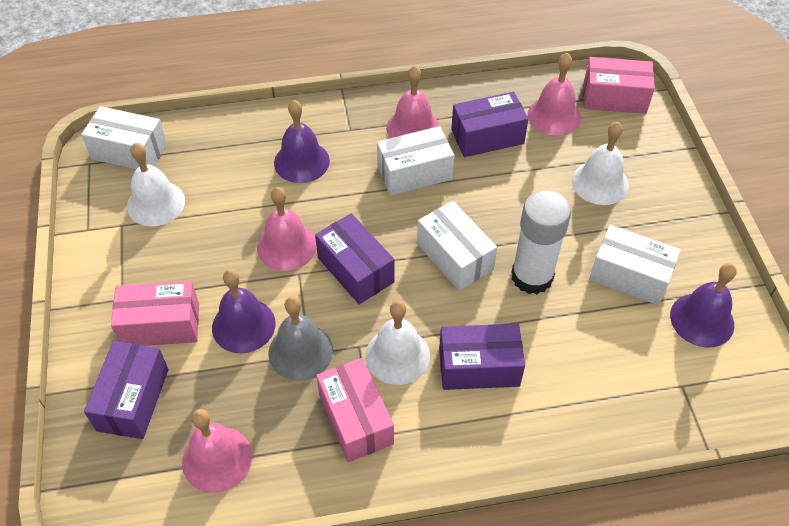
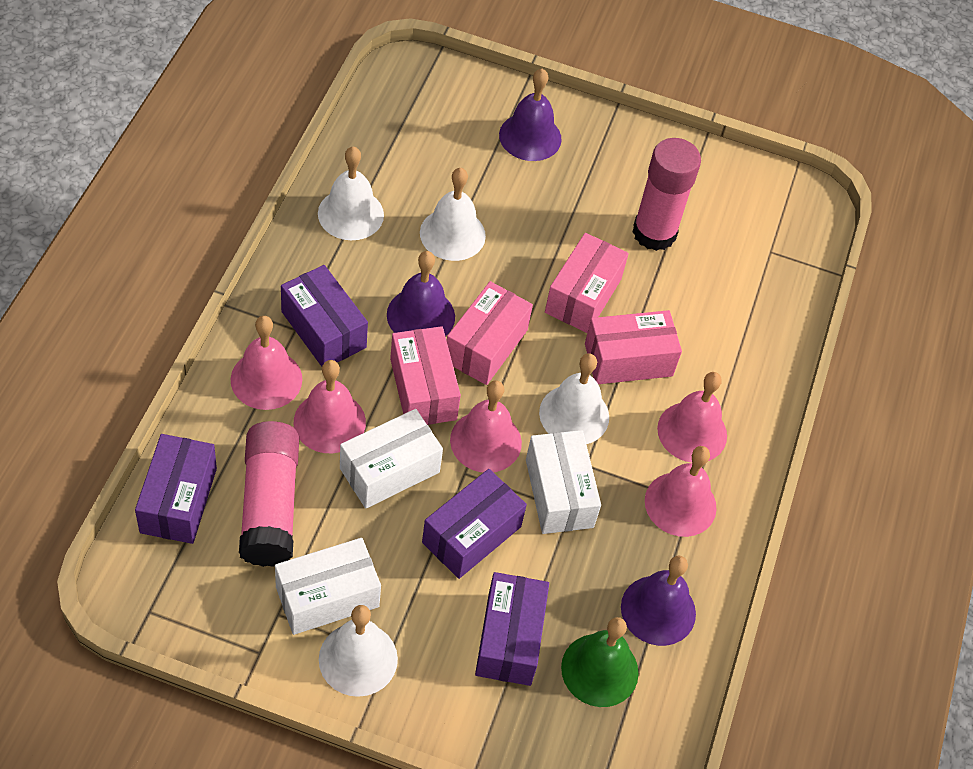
green bell: 0 -> 1
grey bell: 1 -> 0
pink bell: 4 -> 5
pink box: 3 -> 4
pink glue stick: 0 -> 2
white bell: 3 -> 4
white box: 4 -> 3
white glue stick: 1 -> 0

